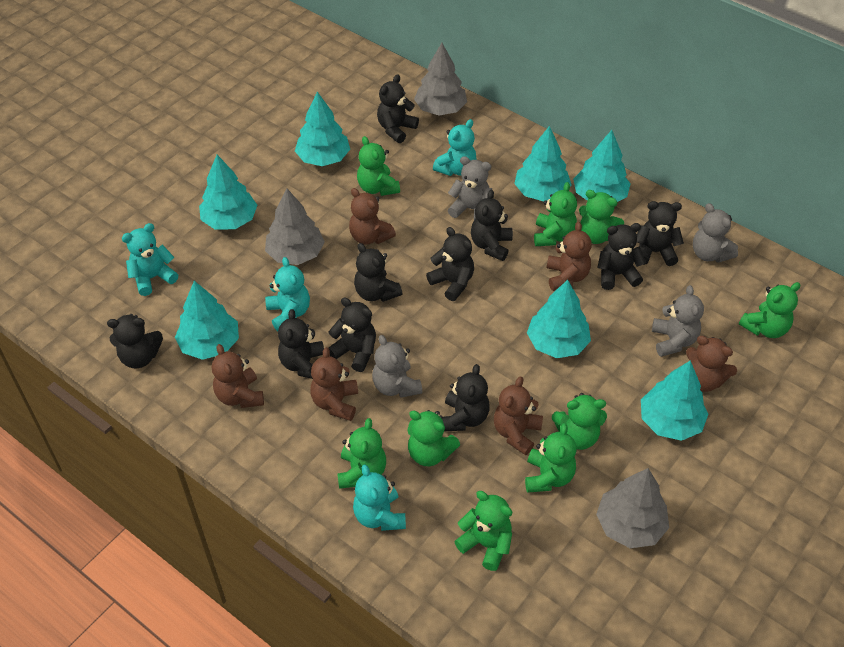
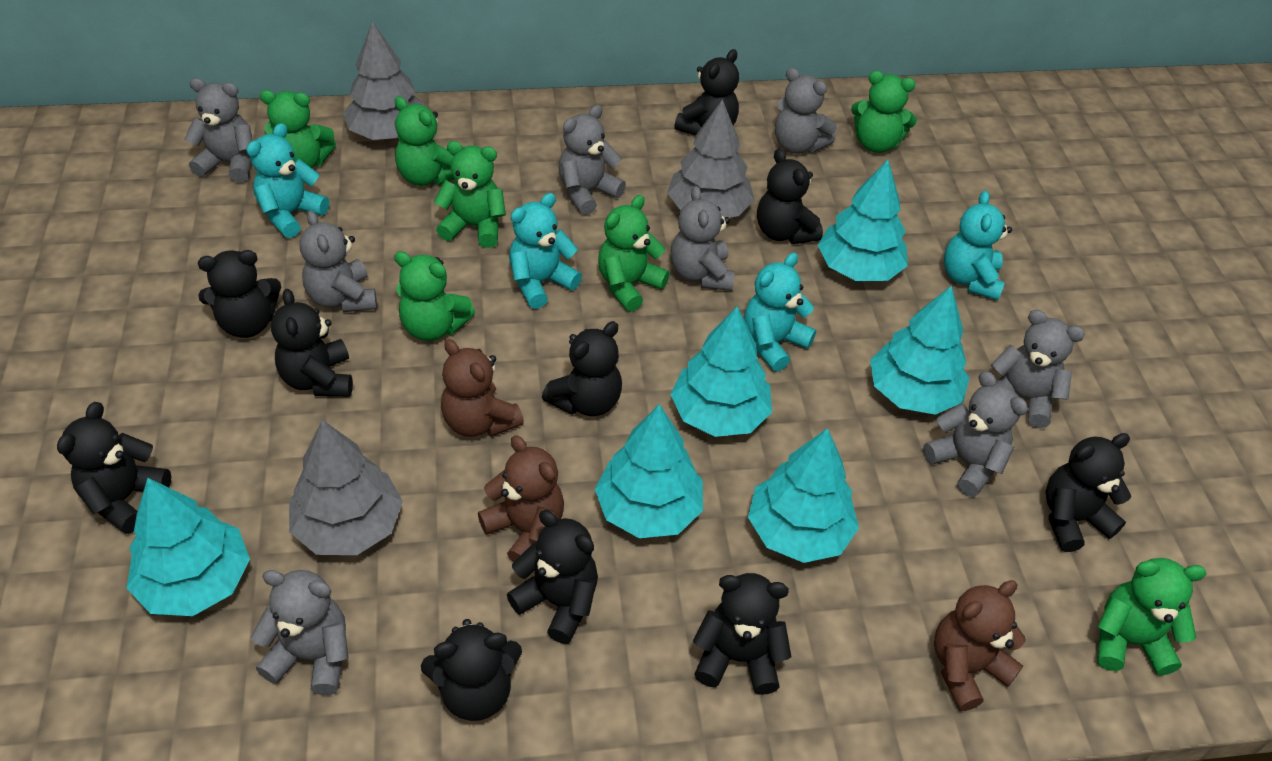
brown teddy bear: 6 -> 3
green teddy bear: 9 -> 7
grey teddy bear: 4 -> 8
turquoise tree: 7 -> 6

